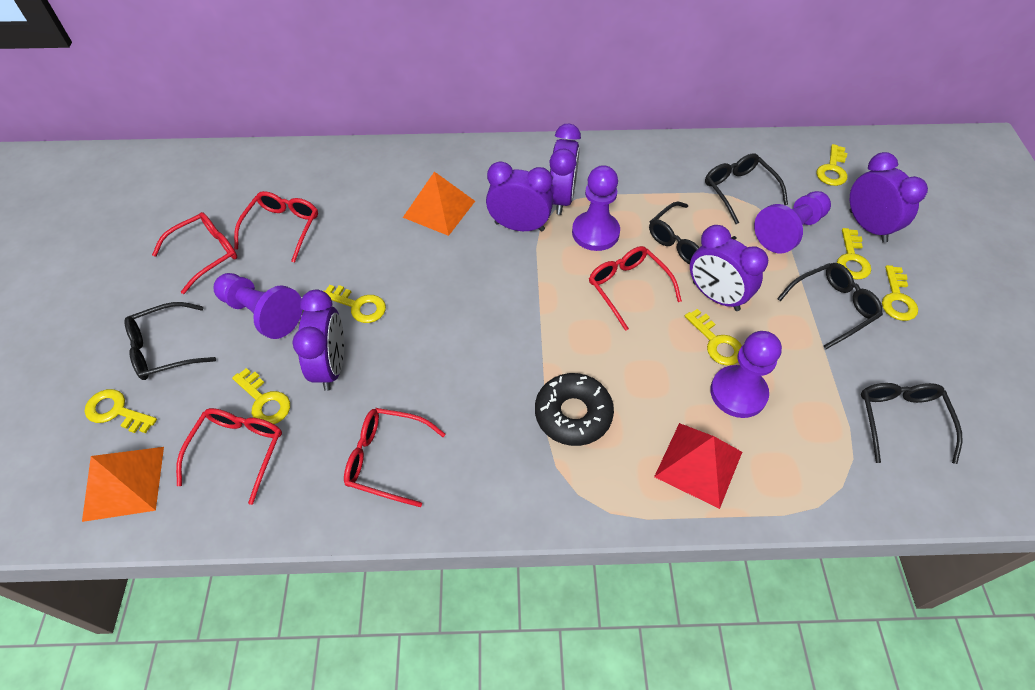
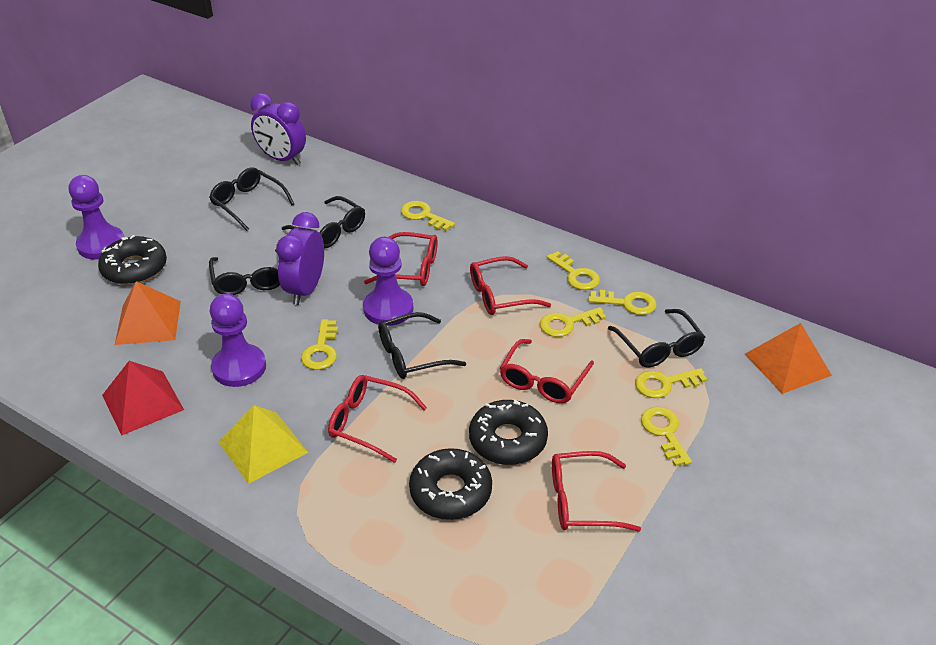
black donut: 1 -> 3
purple clock: 5 -> 2
purple pawn: 4 -> 3
yellow pyramid: 0 -> 1

